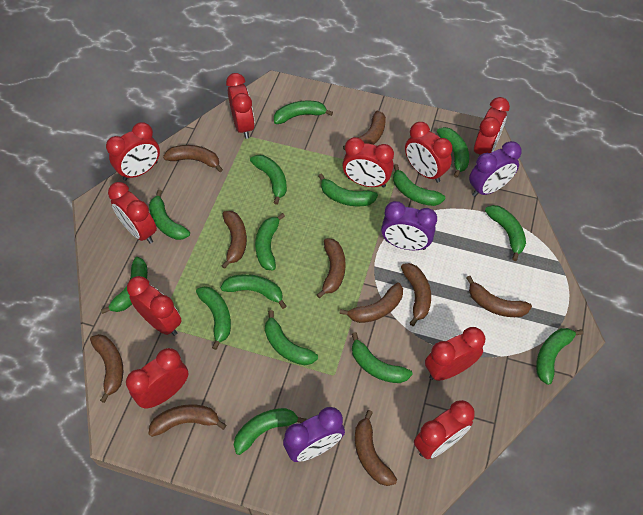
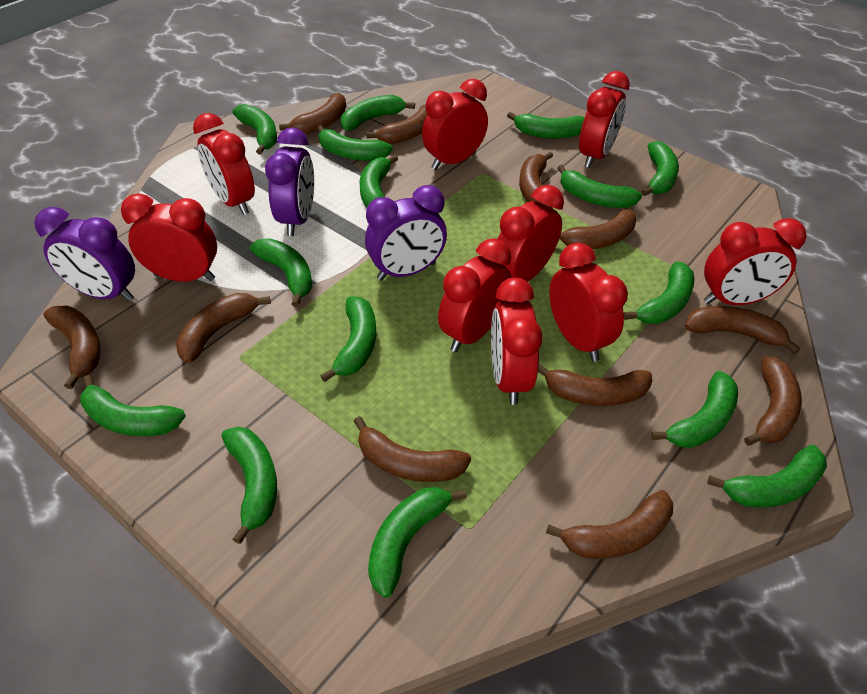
brown banana: 10 -> 11
red clock: 10 -> 9

